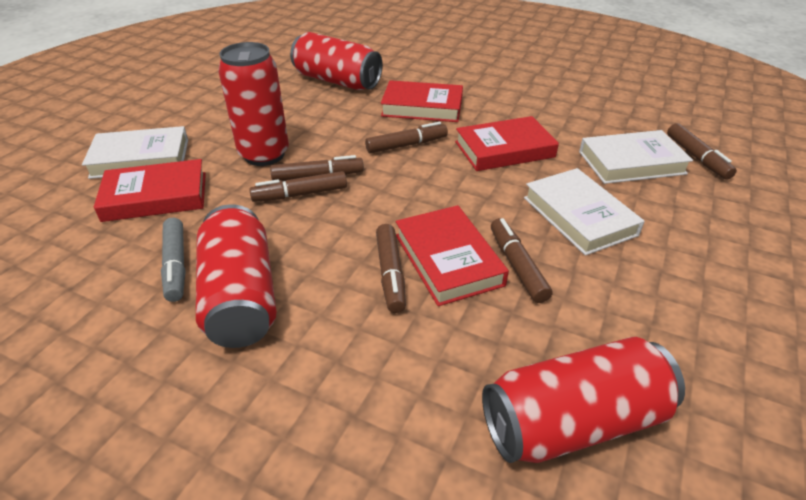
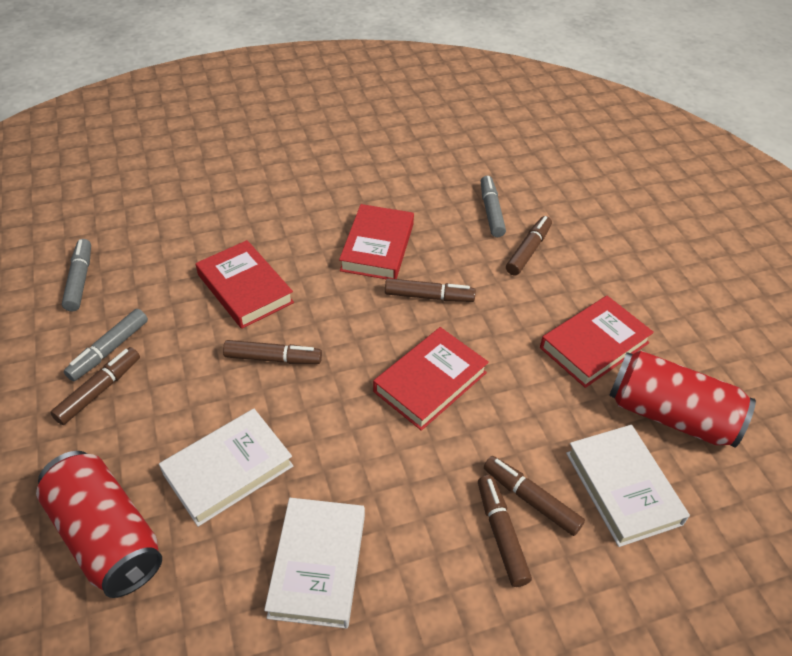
grey marker: 1 -> 3
red can: 4 -> 2

